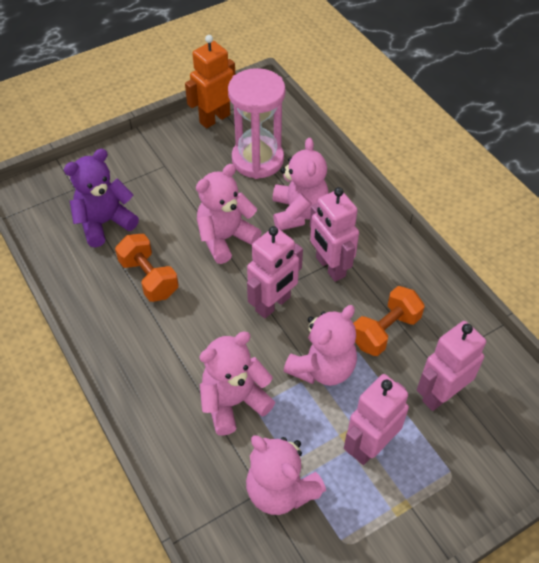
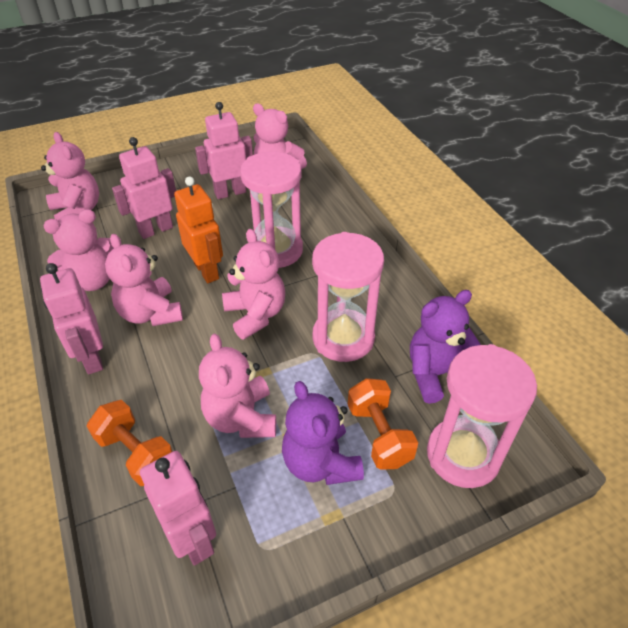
pink hourglass: 1 -> 3
pink teddy bear: 5 -> 6
purple teddy bear: 1 -> 2

